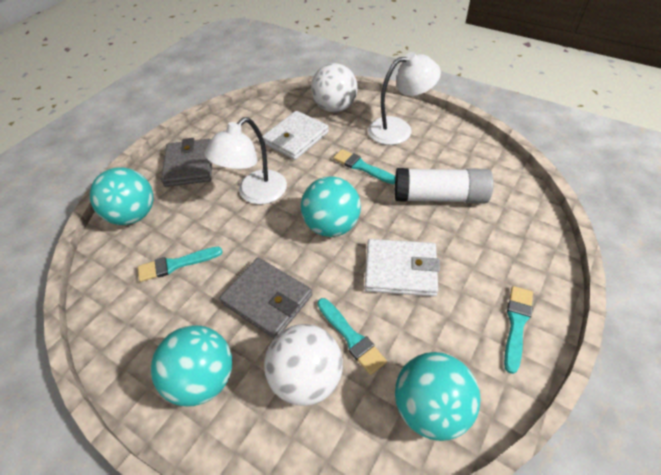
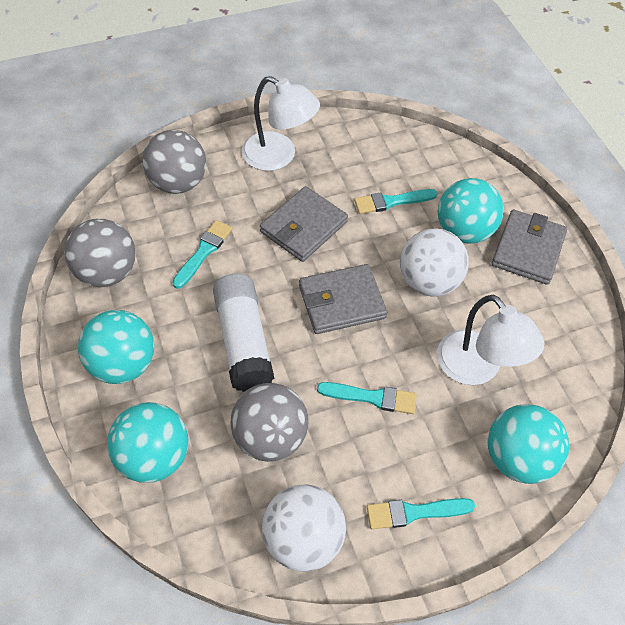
grey ball: 0 -> 3
grey wallet: 2 -> 3
white wallet: 2 -> 0

